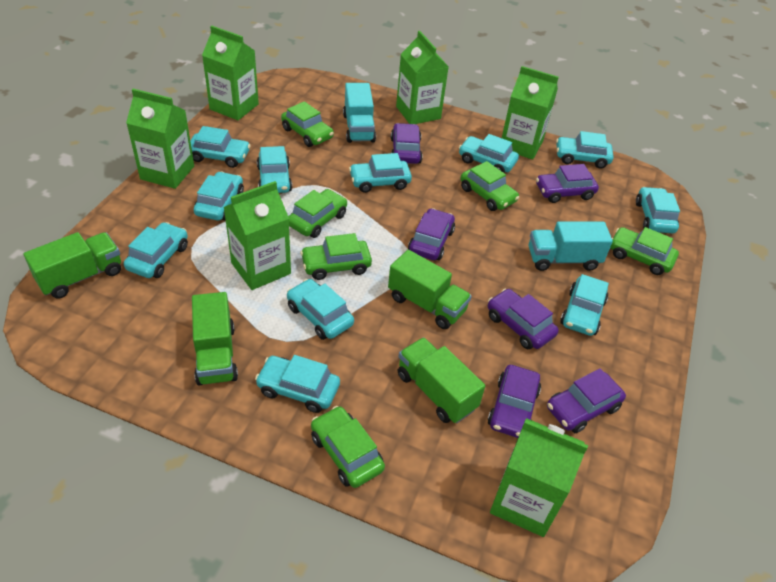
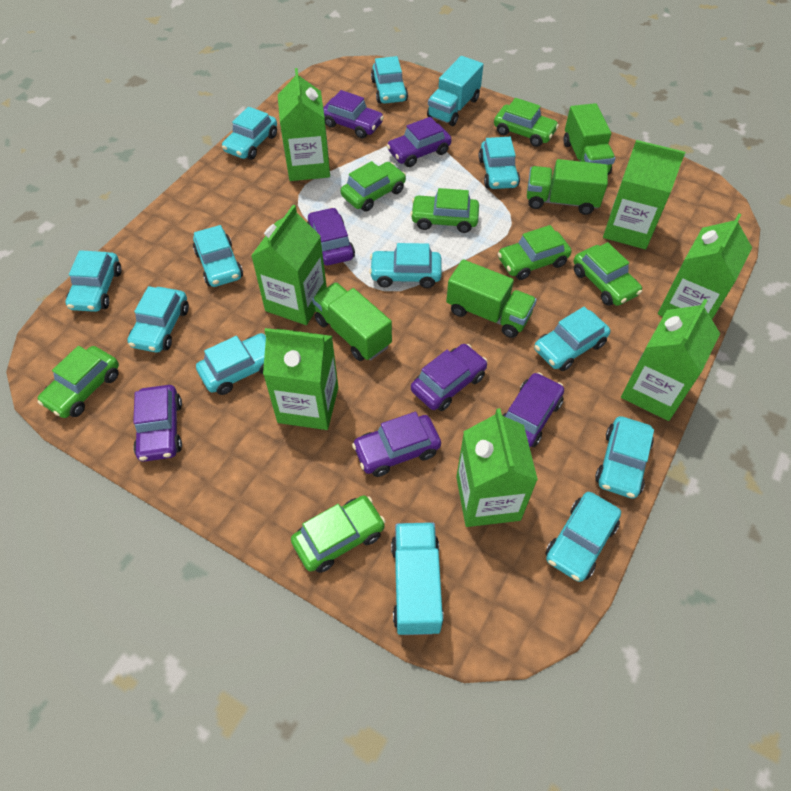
green car: 6 -> 7
green carton: 6 -> 7
purple car: 6 -> 7

